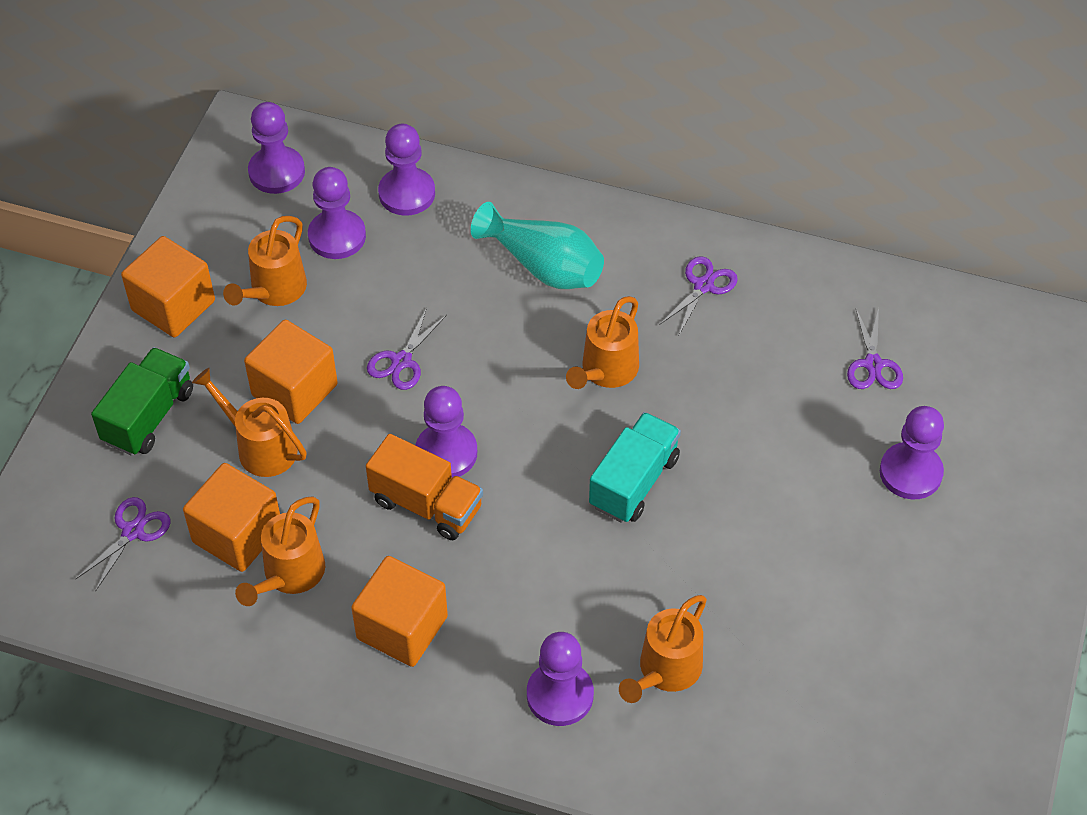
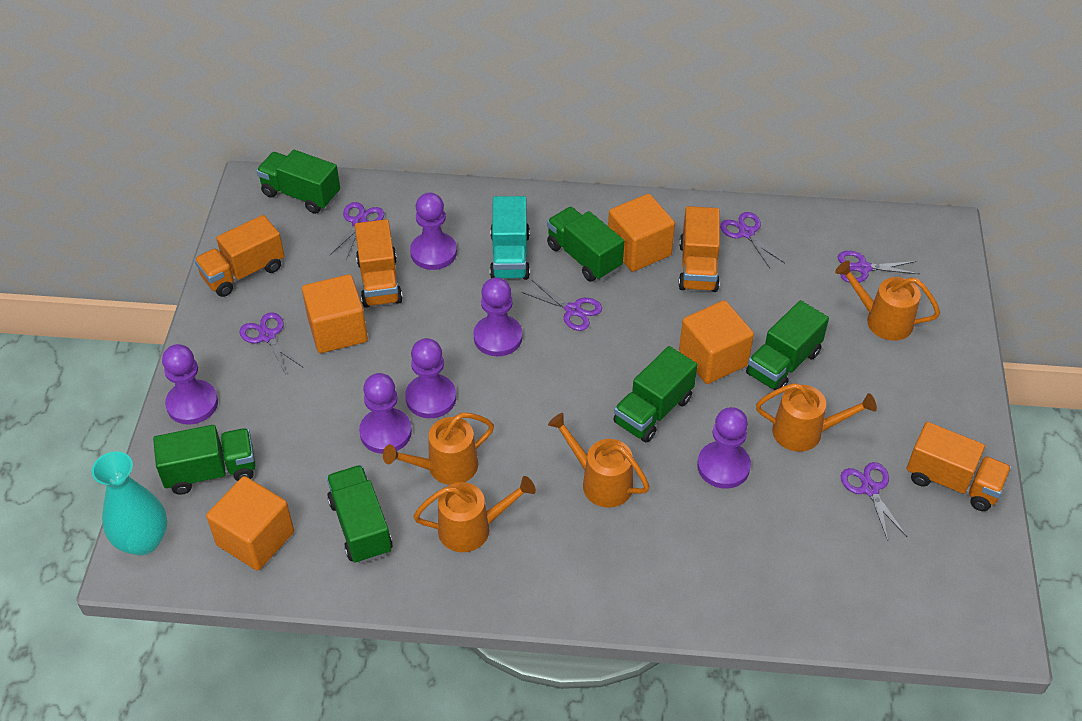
green truck: 1 -> 6
orange truck: 1 -> 4
purple scissors: 4 -> 6

